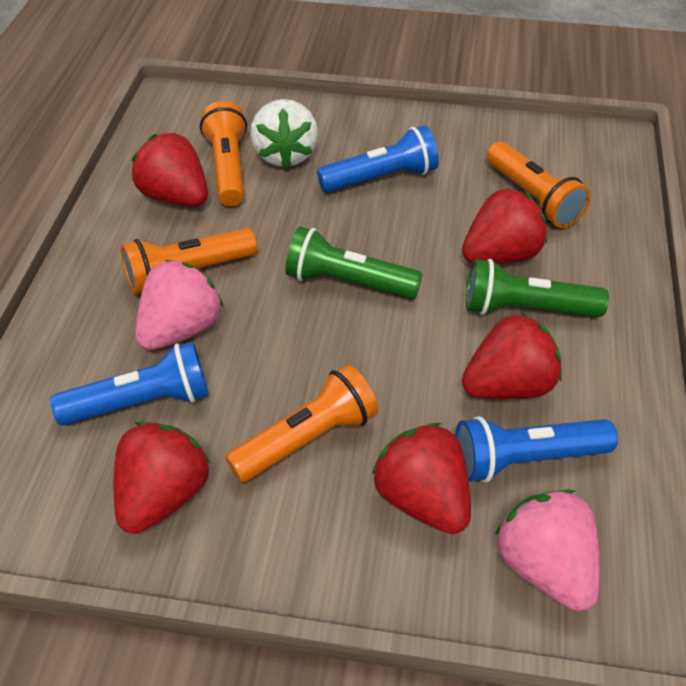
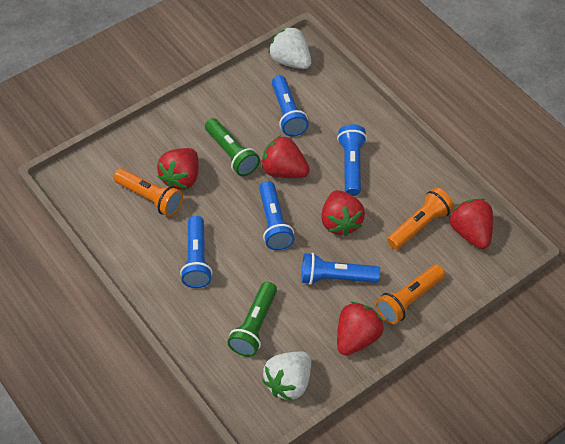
blue flashlight: 3 -> 5
orange flashlight: 4 -> 3
pink strawberry: 2 -> 0
white strawberry: 1 -> 2

